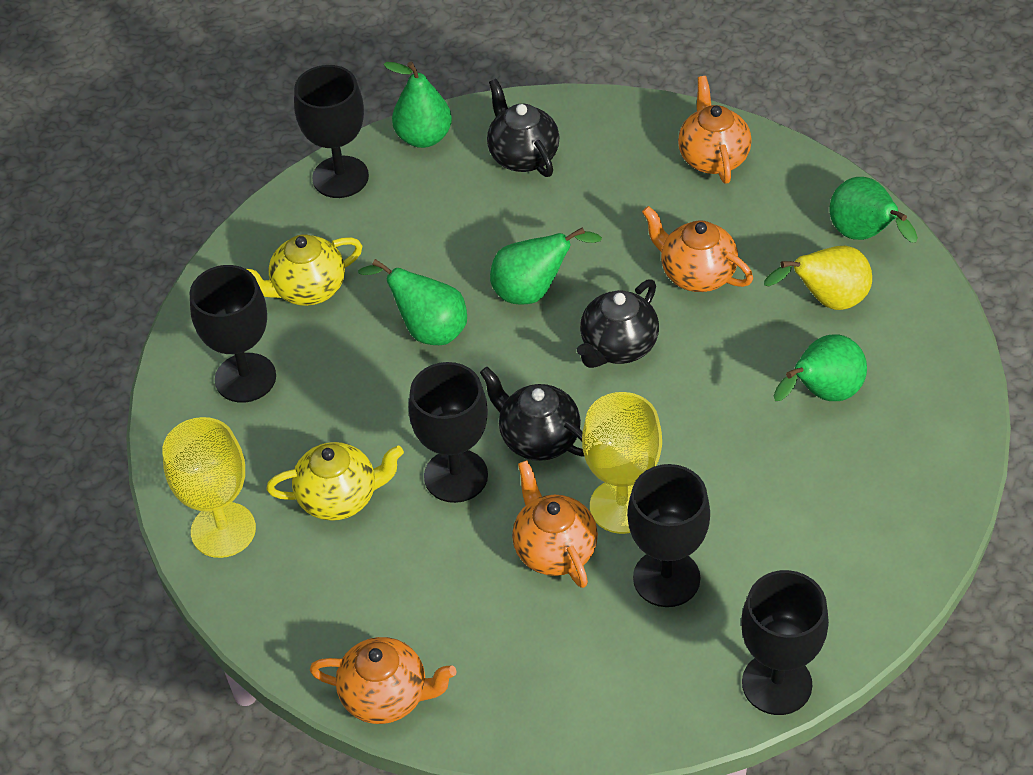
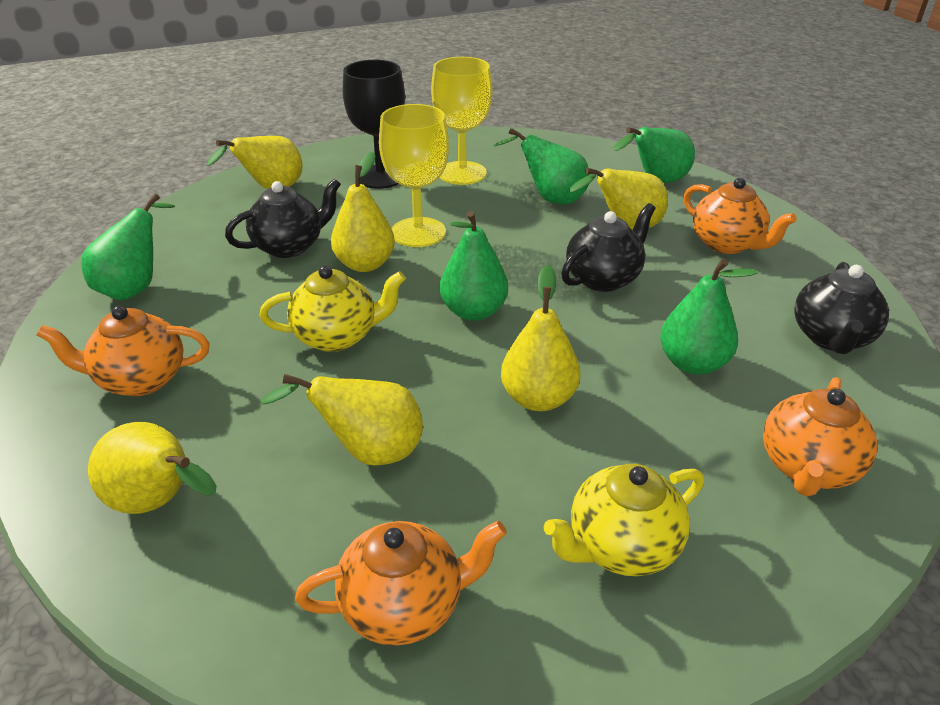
black goblet: 5 -> 1
yellow pear: 1 -> 6

